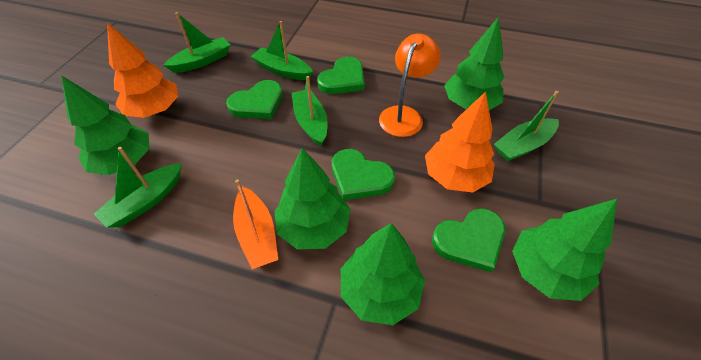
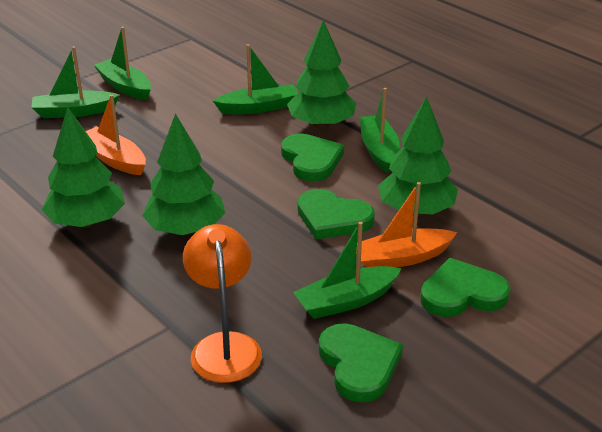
green tree: 5 -> 4
orange boat: 1 -> 2
orange tree: 2 -> 0

